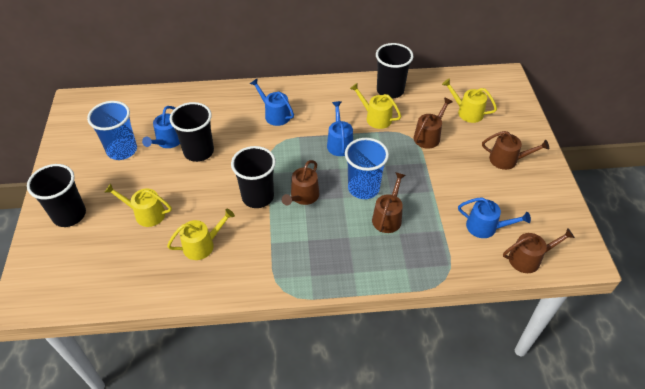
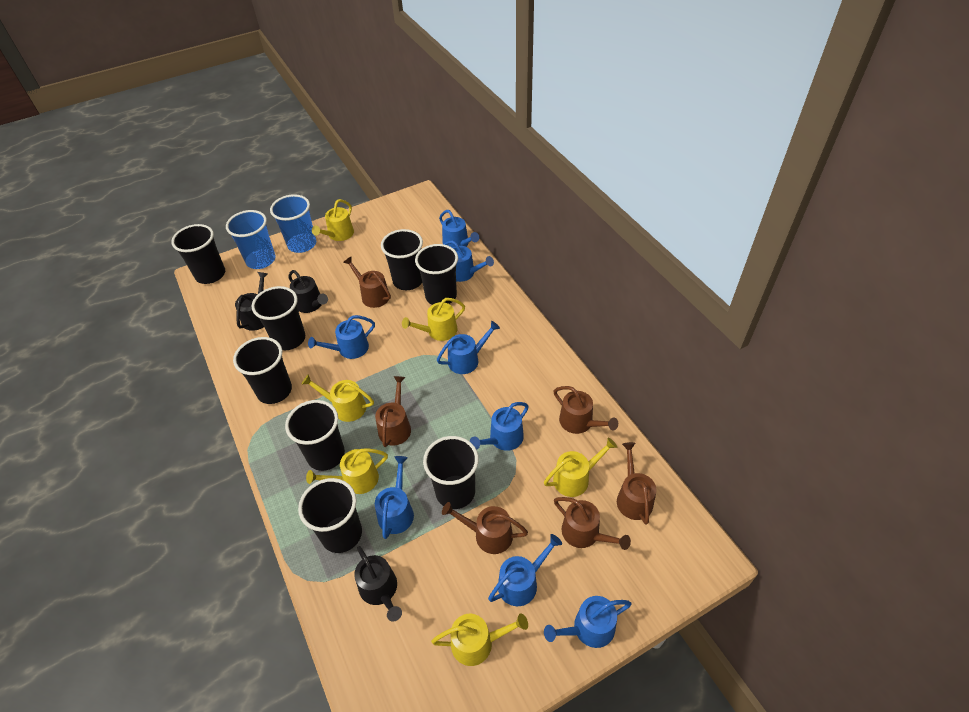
black cup: 4 -> 8
black watering can: 0 -> 3
blue watering can: 4 -> 8
brown watering can: 5 -> 6
yellow watering can: 4 -> 6

